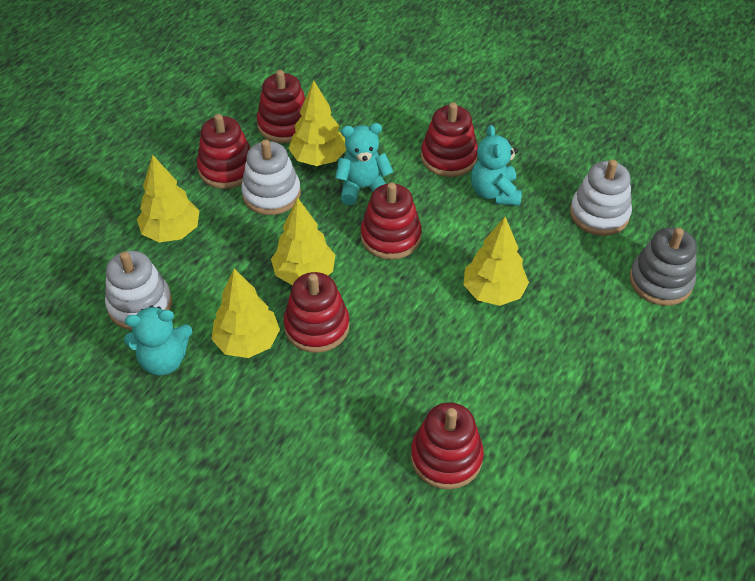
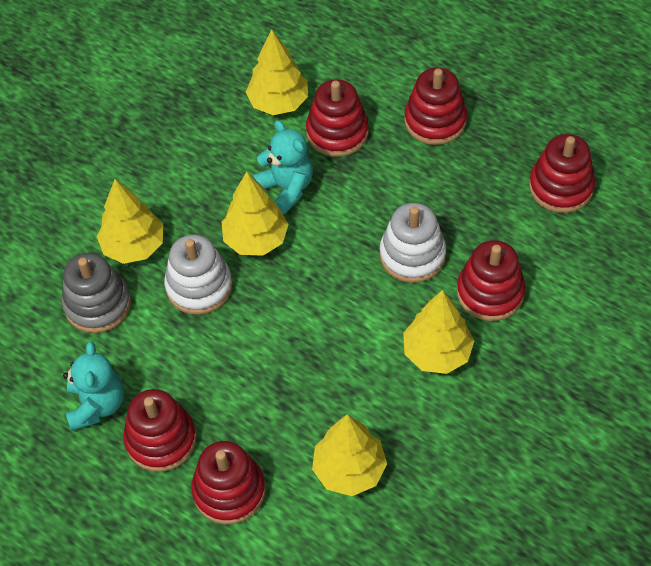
turquoise teddy bear: 3 -> 2
white stacking toy: 3 -> 2

